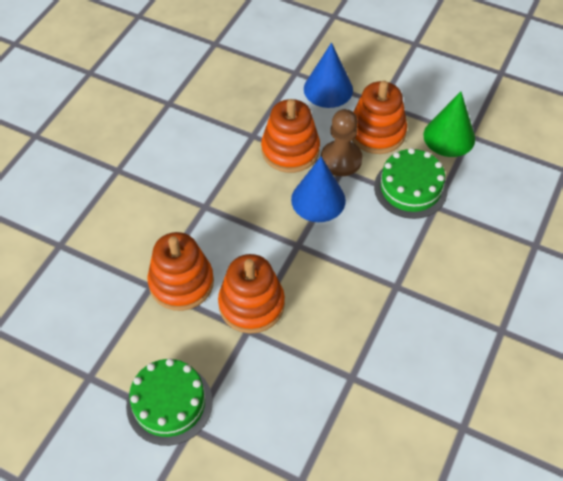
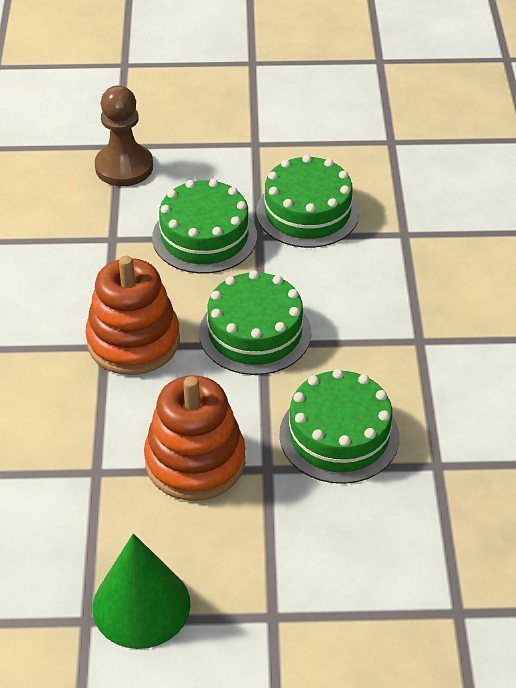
blue cone: 2 -> 0
green cake: 2 -> 4
orange stacking toy: 4 -> 2

